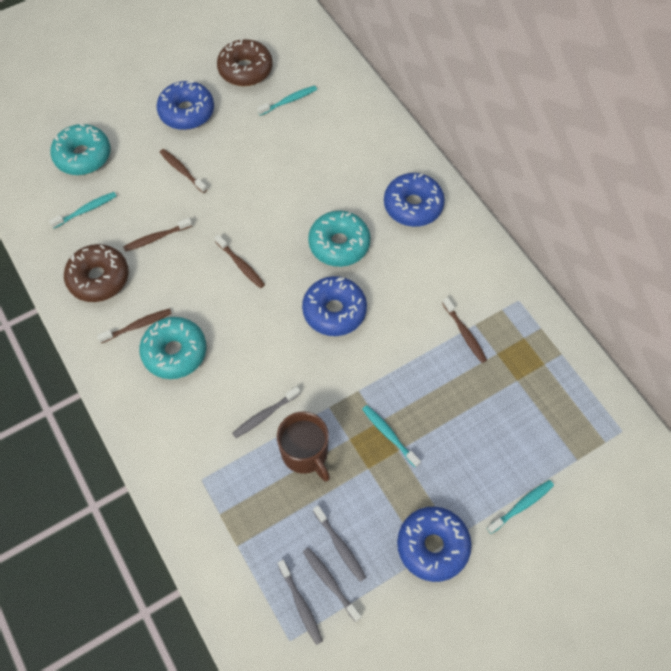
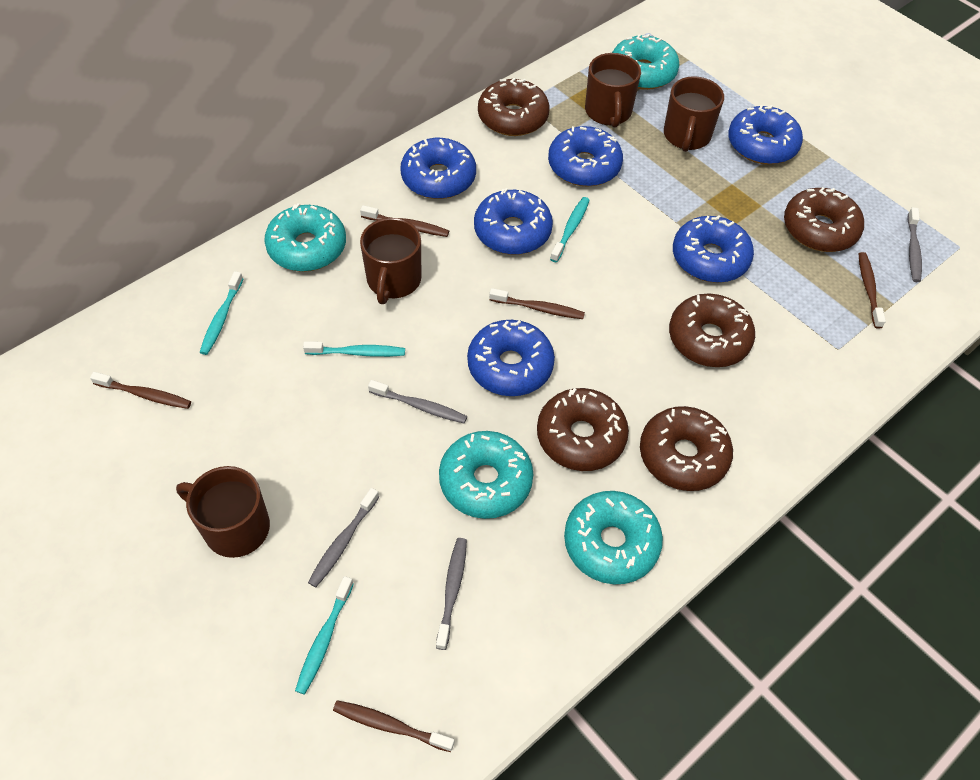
blue donut: 4 -> 6
brown donut: 2 -> 5
brown mug: 1 -> 4
turquoise donut: 3 -> 4

